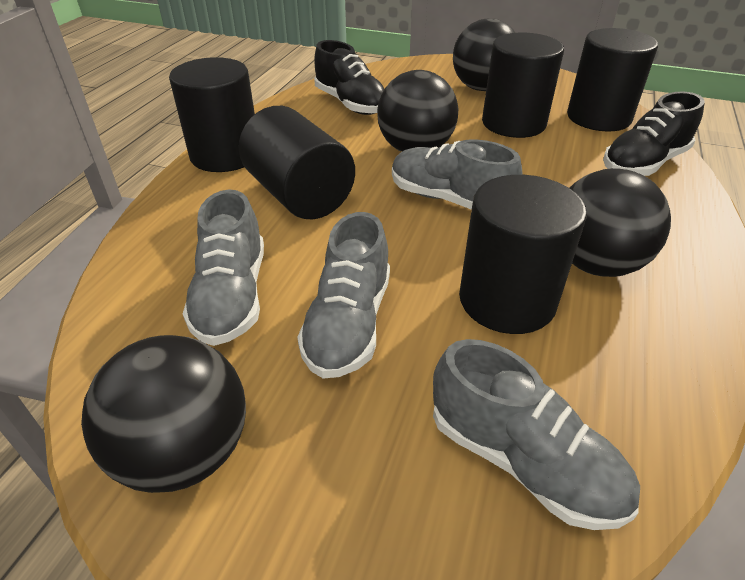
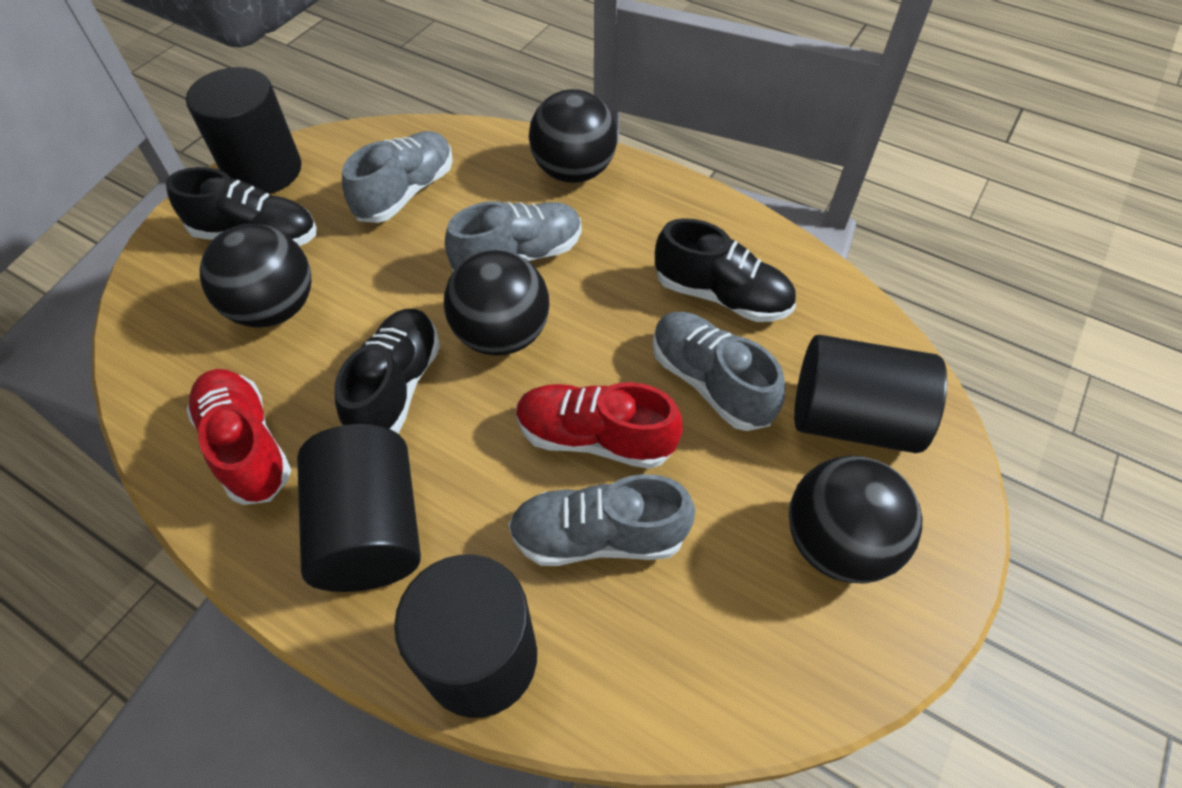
black cylinder: 5 -> 4
black shoe: 2 -> 3
red shoe: 0 -> 2

